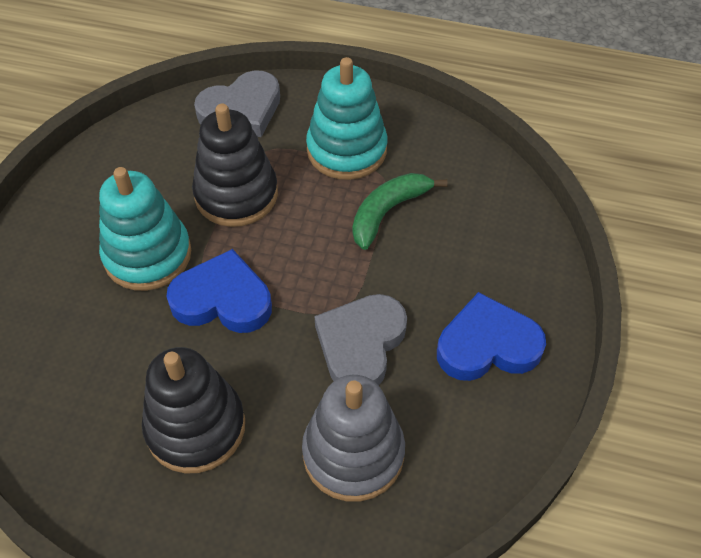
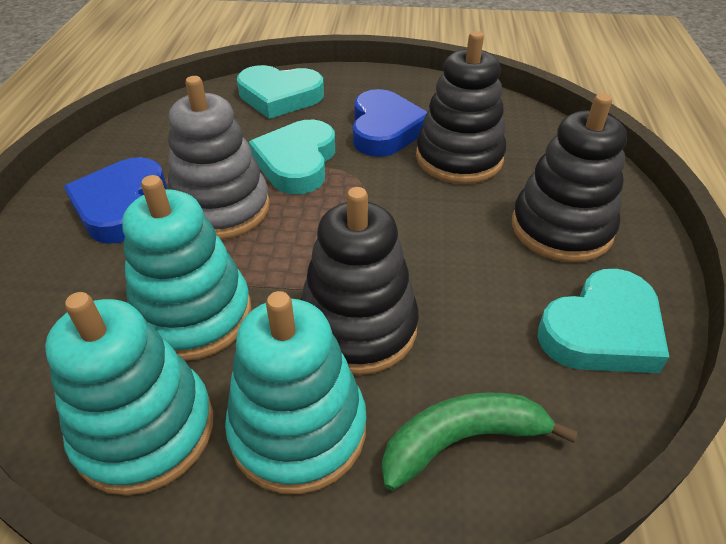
black stacking toy: 2 -> 3
grey heart: 2 -> 0
turquoise heart: 0 -> 3
turquoise stacking toy: 2 -> 3

